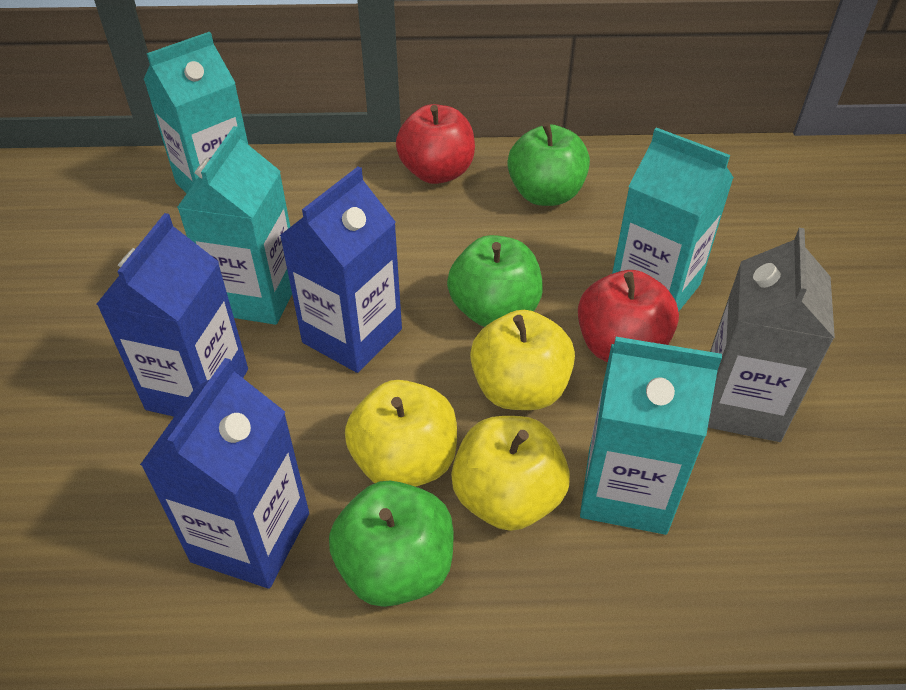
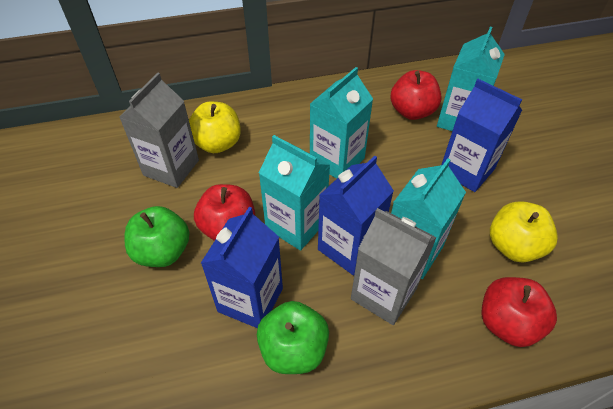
green apple: 3 -> 2
grey carton: 1 -> 2
red apple: 2 -> 3
yellow apple: 3 -> 2

